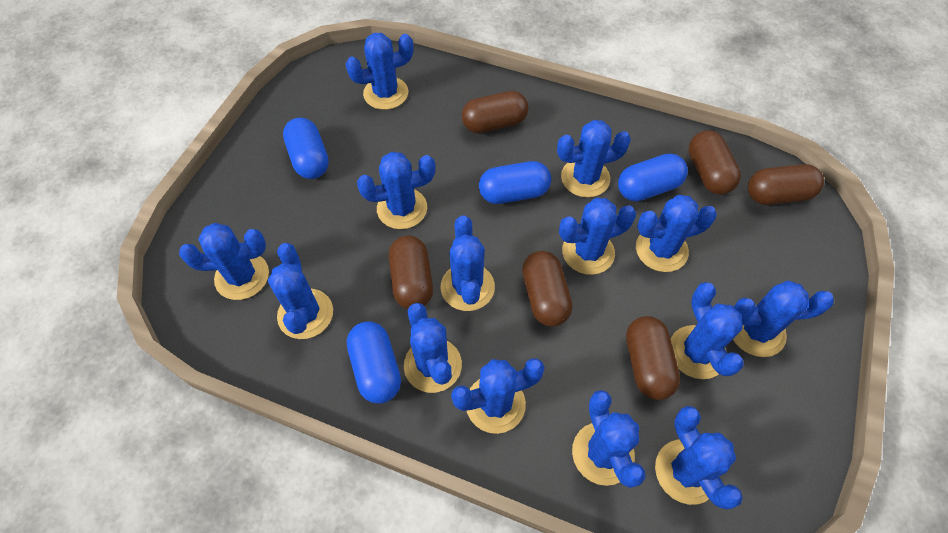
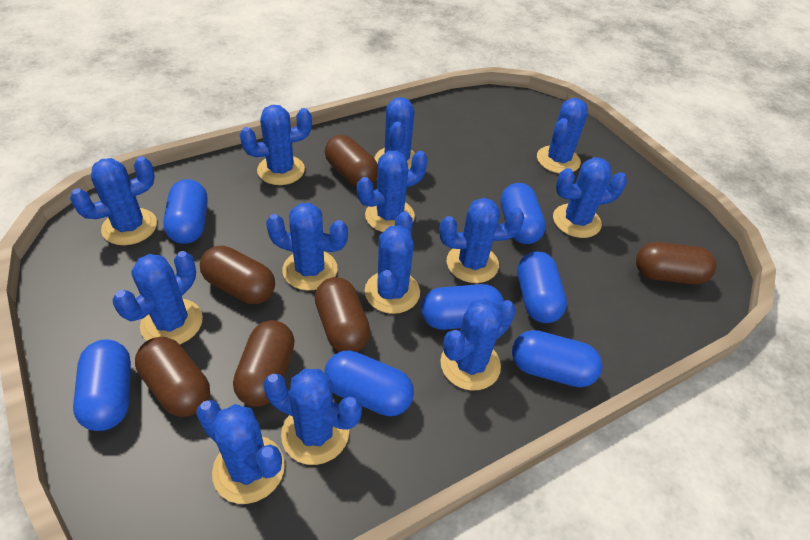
blue cactus: 14 -> 13
blue capsule: 4 -> 7

